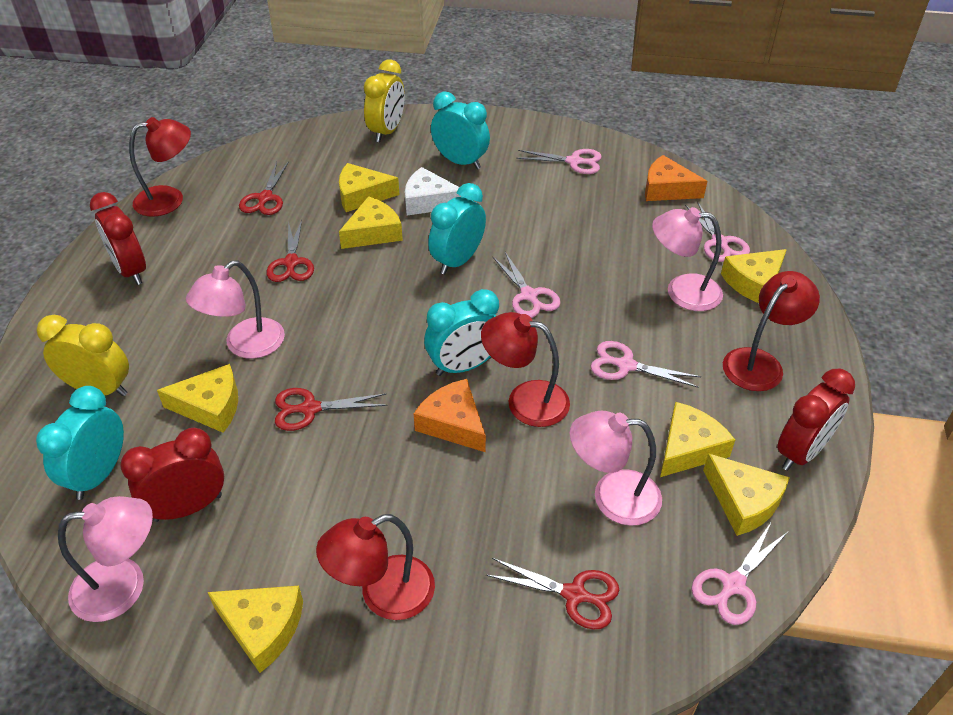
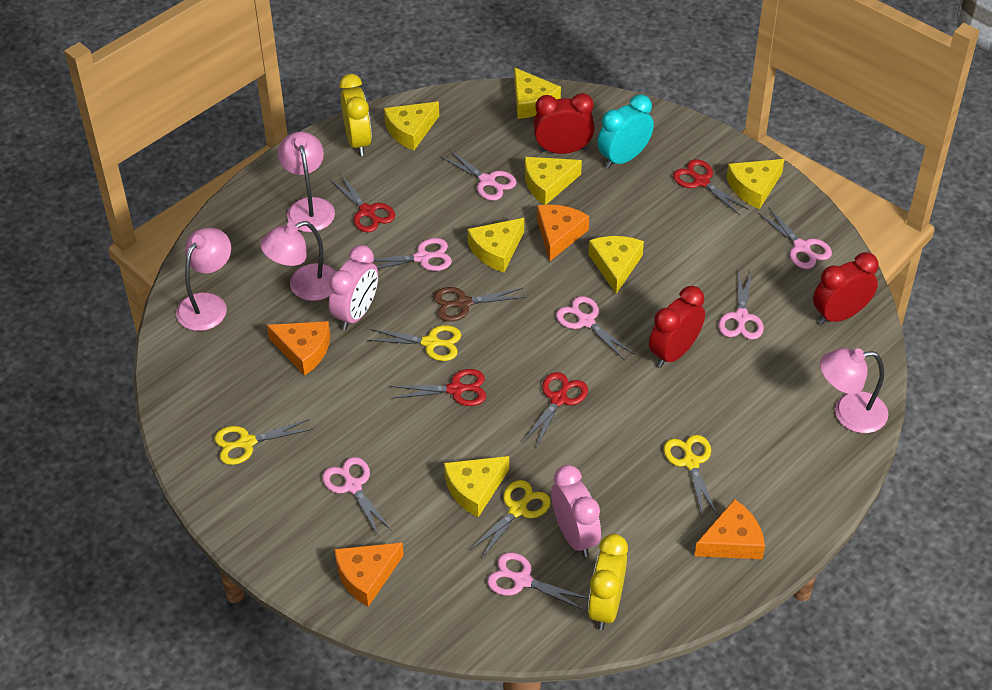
brown scissors: 0 -> 1
orange cheese: 2 -> 4
pink clock: 0 -> 2
pink scissors: 5 -> 7
red lamp: 4 -> 0
turquoise clock: 4 -> 1
white cheese: 1 -> 0
yellow scissors: 0 -> 4

